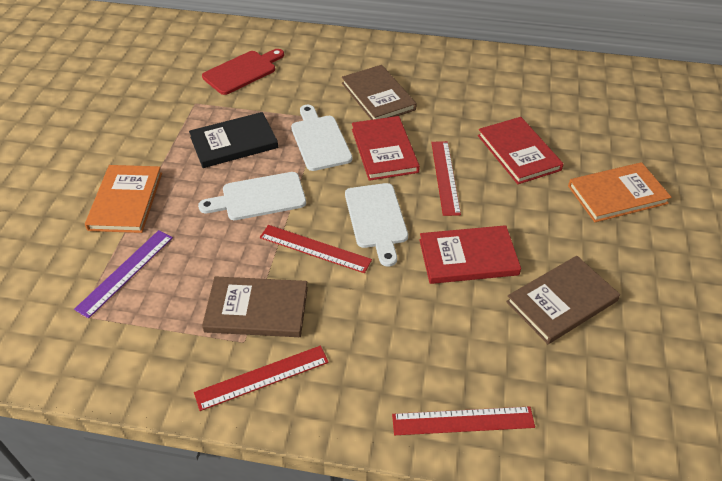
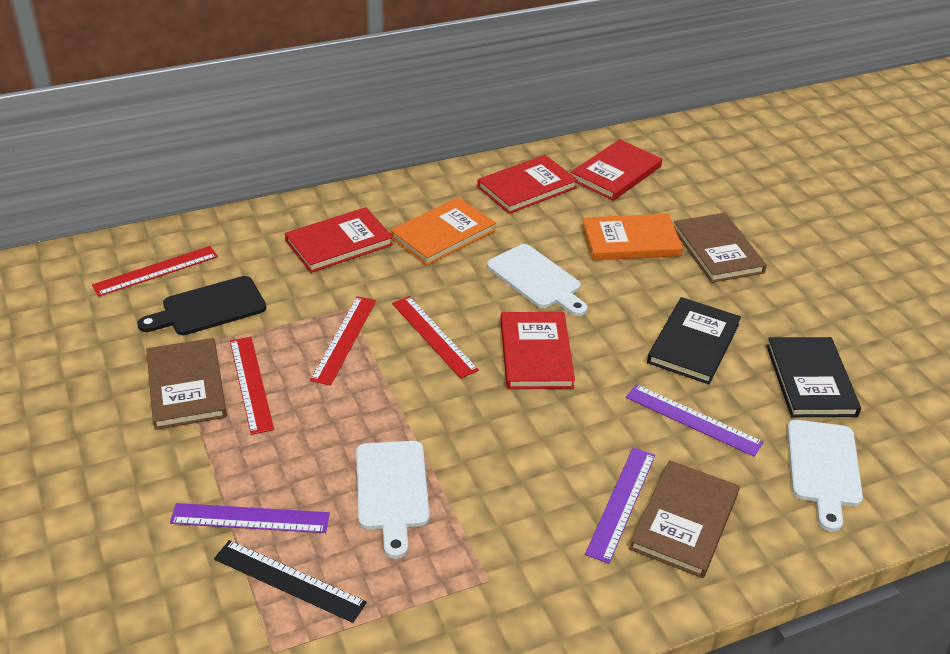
black book: 1 -> 2
black cutting board: 0 -> 1
black ruler: 0 -> 1
purple ruler: 1 -> 3
red book: 3 -> 4
red cutting board: 1 -> 0

